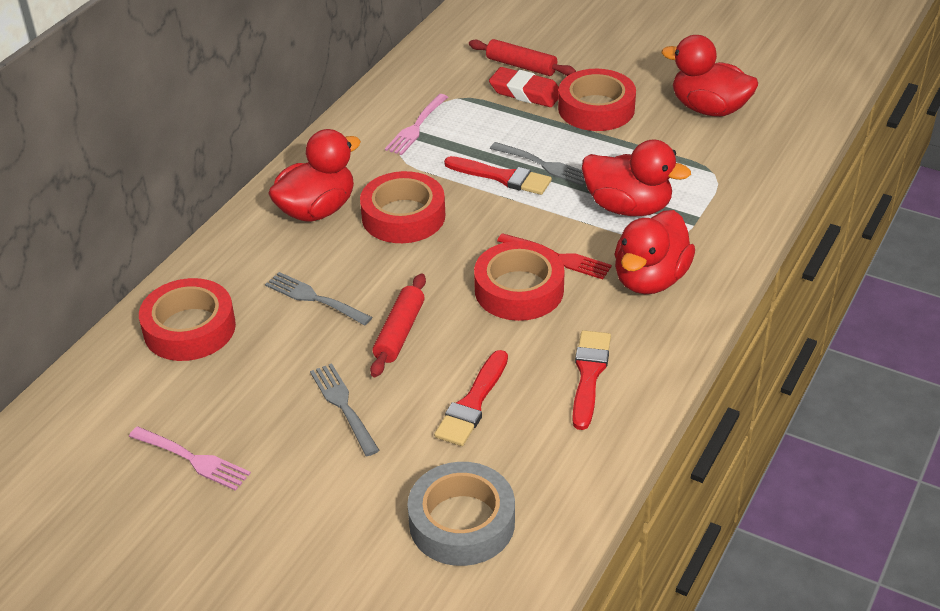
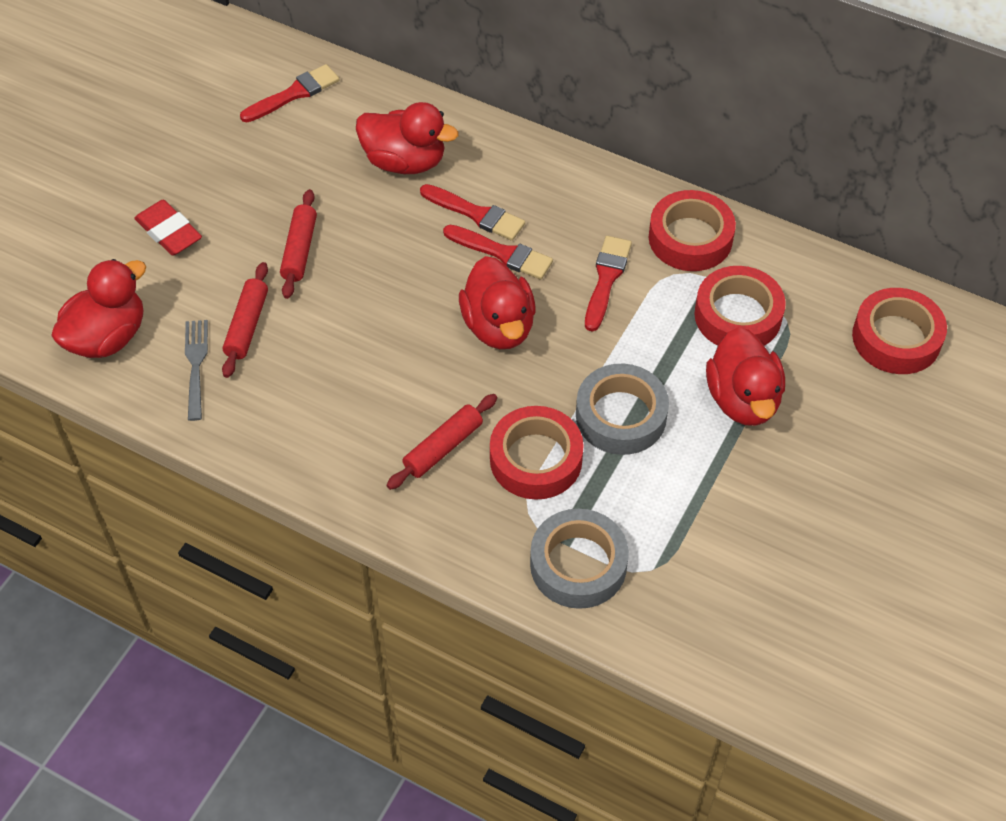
grey fork: 3 -> 1
grey tape: 1 -> 2
pink fork: 2 -> 0
red brush: 3 -> 4
red fork: 1 -> 0
red rolling pin: 2 -> 3

